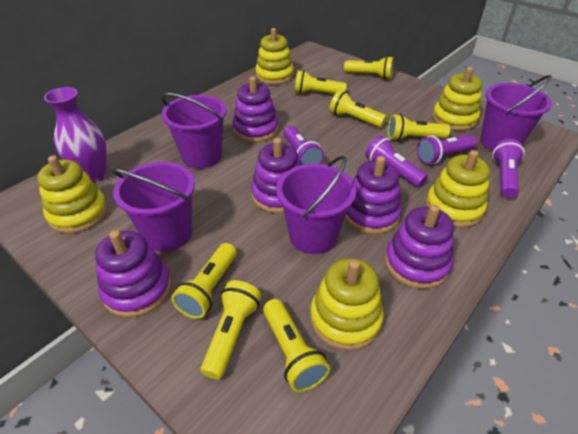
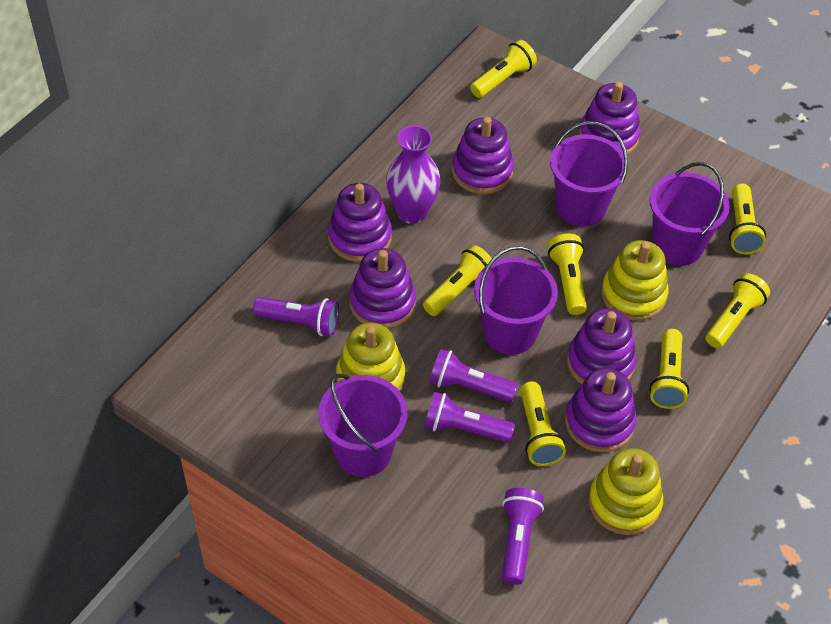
purple stacking toy: 5 -> 6
yellow stacking toy: 5 -> 3

